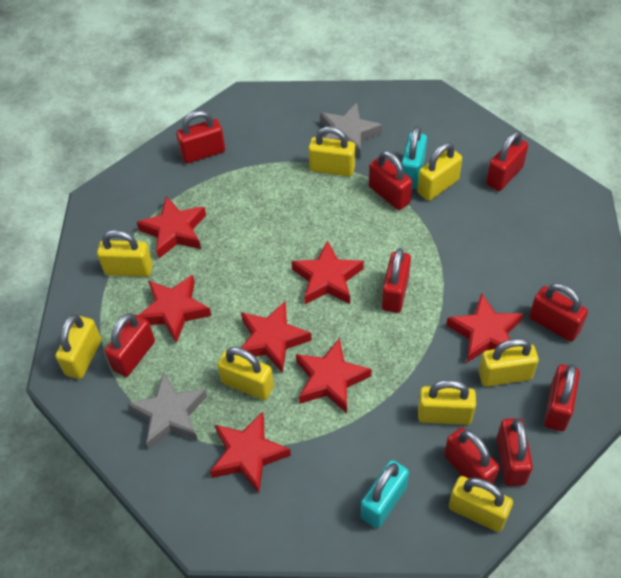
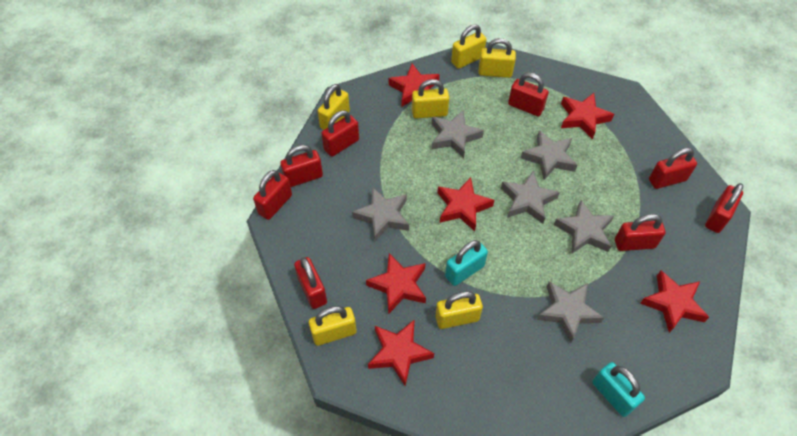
grey star: 2 -> 6
red padlock: 9 -> 8
red star: 7 -> 6
yellow padlock: 8 -> 6

